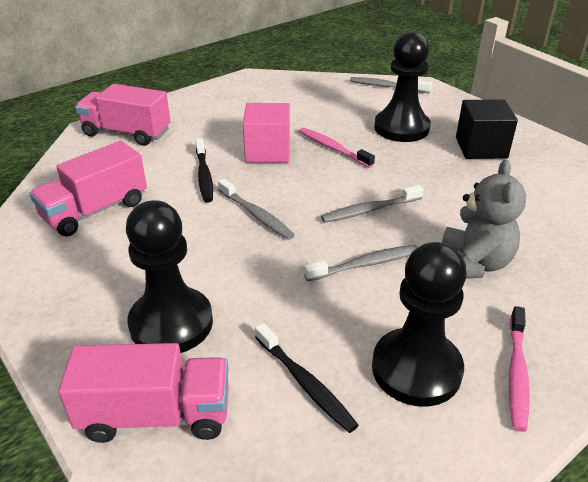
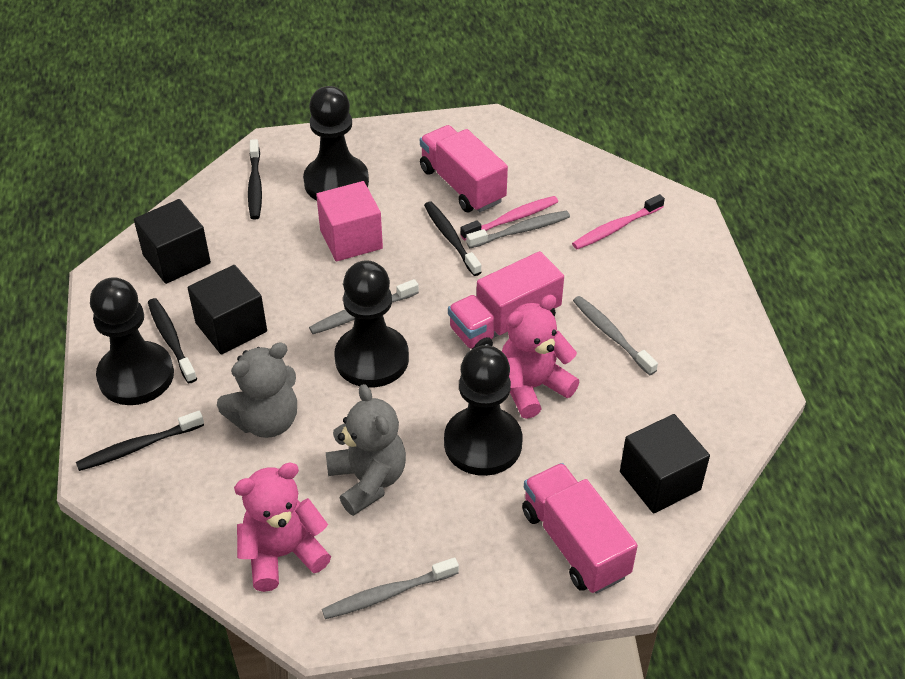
black cube: 1 -> 3
black pawn: 3 -> 4
black toothbrush: 2 -> 4
grey teddy bear: 1 -> 2
pink teddy bear: 0 -> 2

